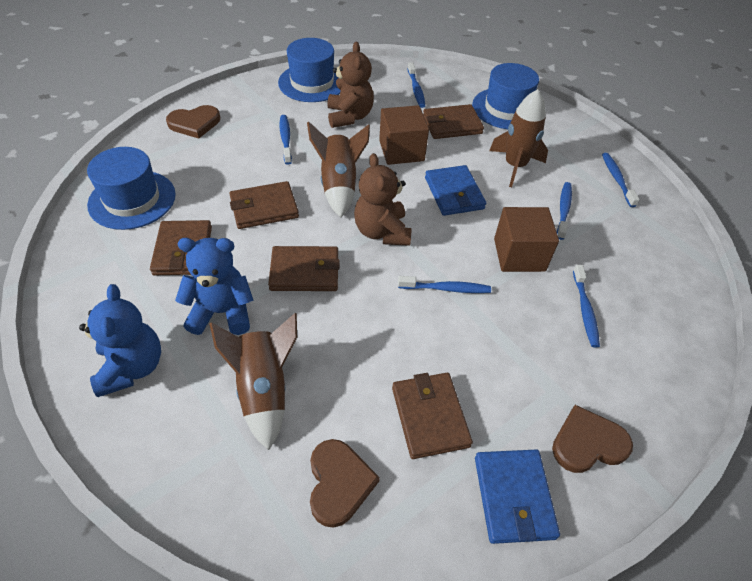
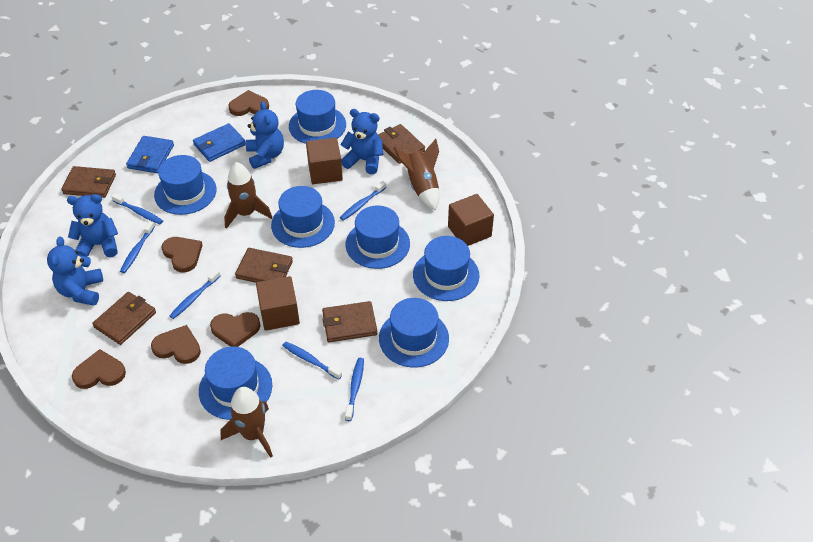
blue hat: 3 -> 7
blue teddy bear: 2 -> 4
brown cube: 2 -> 3
brown heart: 3 -> 5
brown teddy bear: 2 -> 0

